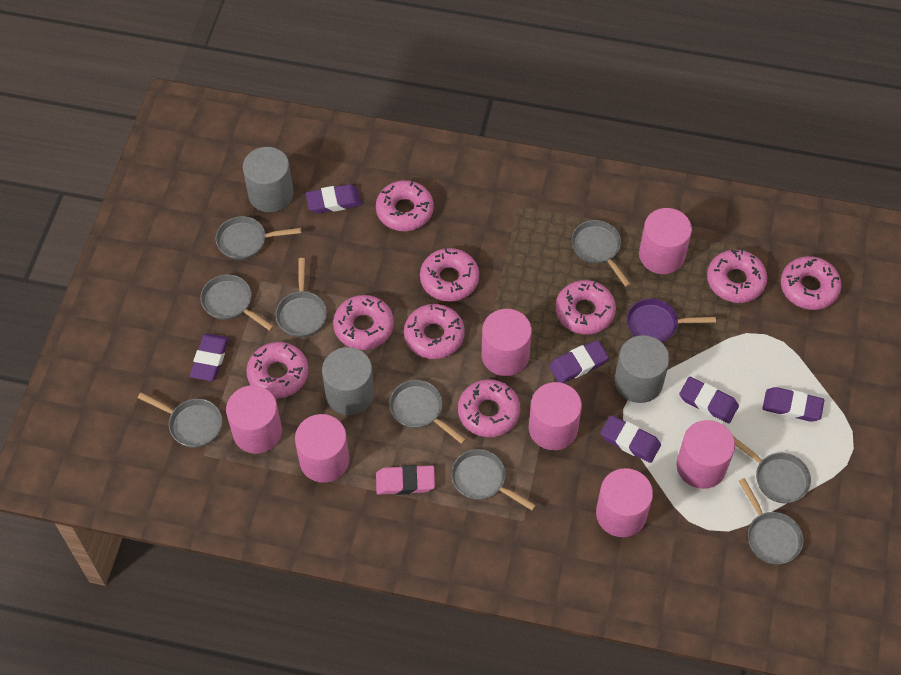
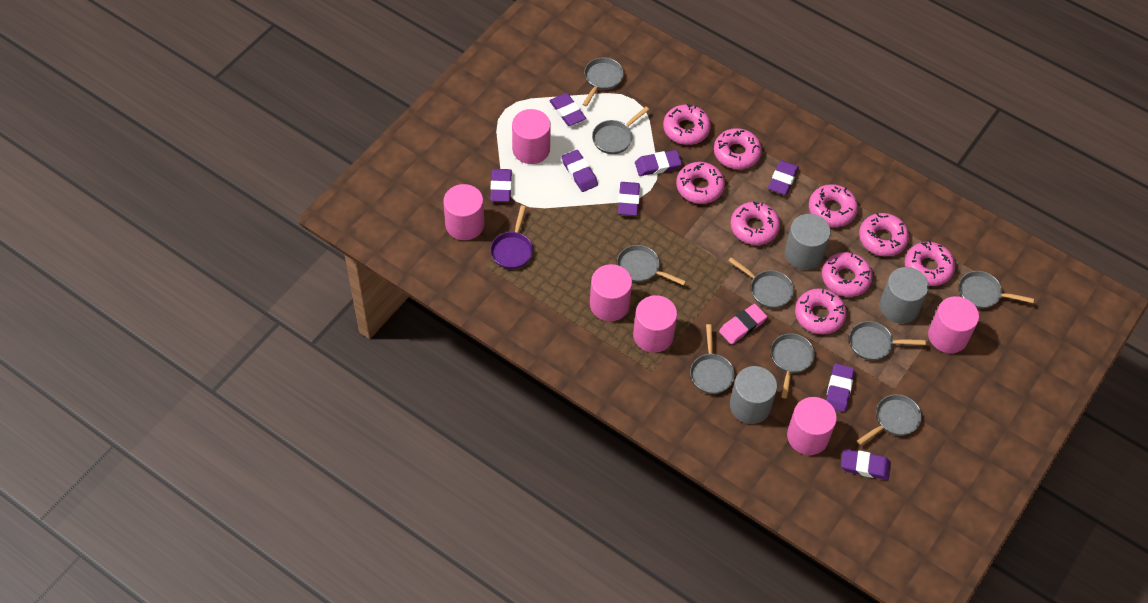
pink cylinder: 7 -> 6
purple eraser: 6 -> 8

